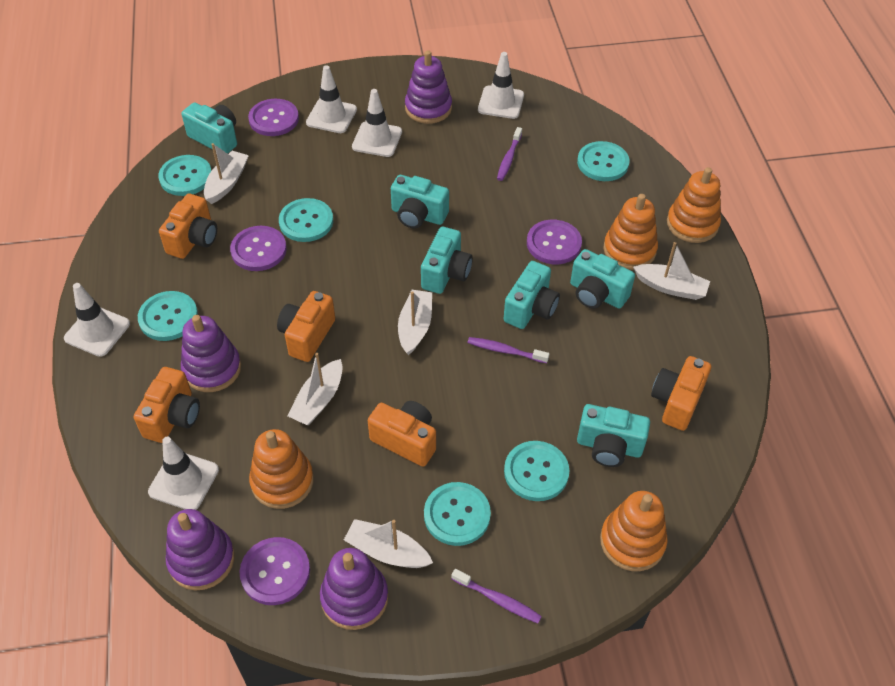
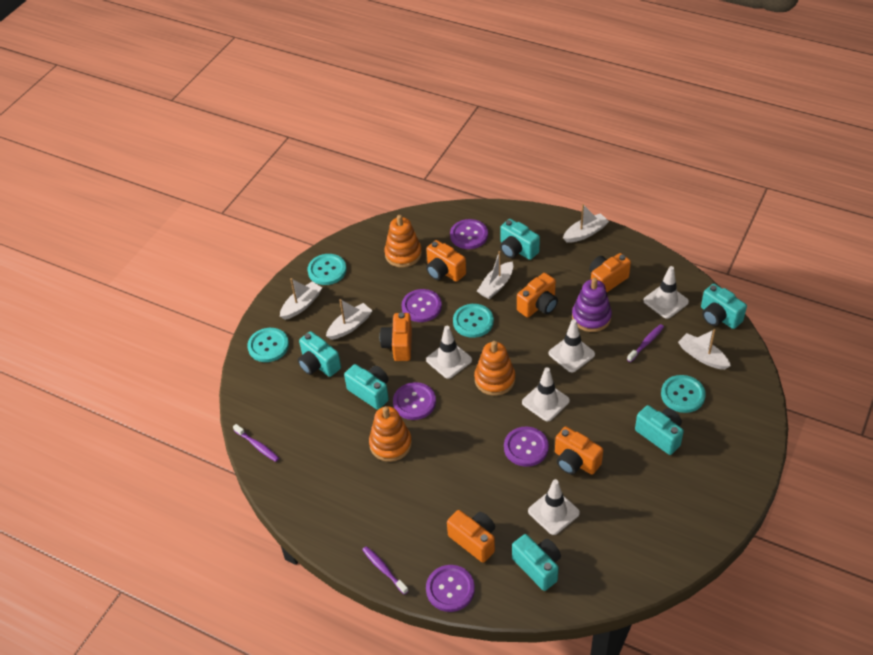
orange camera: 5 -> 6
orange stacking toy: 4 -> 3
purple button: 4 -> 5
purple stacking toy: 4 -> 1
turquoise button: 6 -> 4

